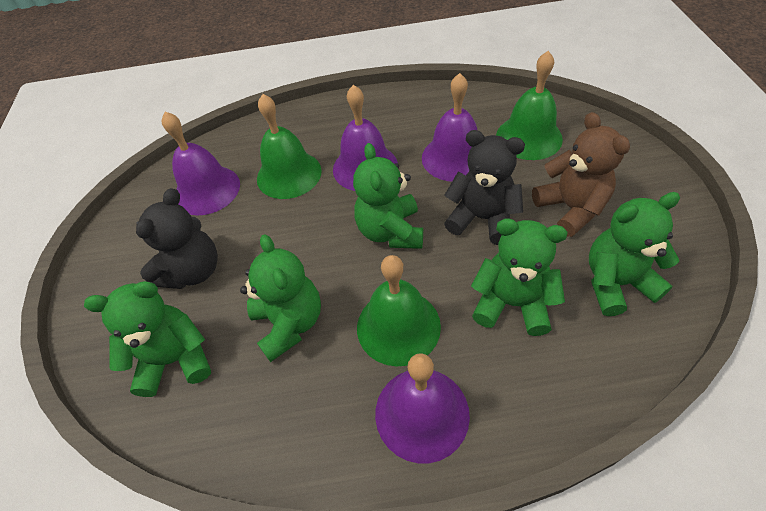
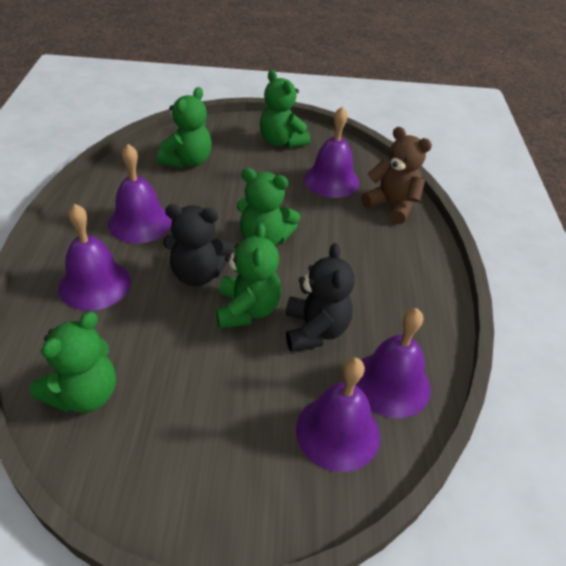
green bell: 3 -> 0
purple bell: 4 -> 5

